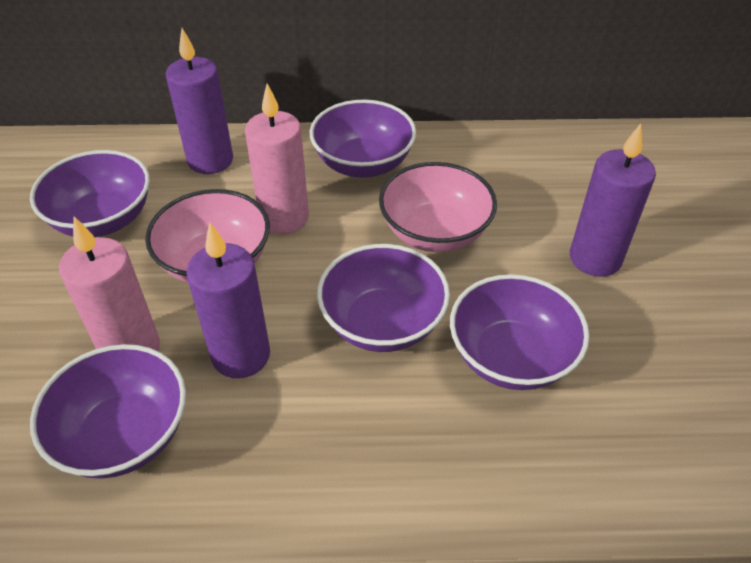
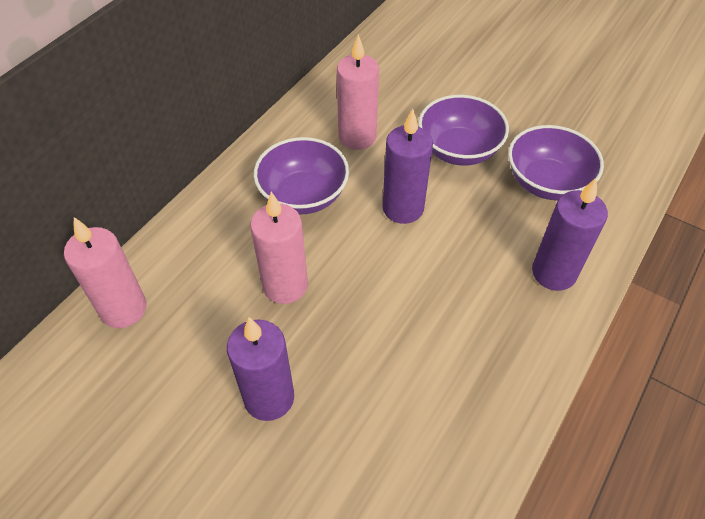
pink bowl: 2 -> 0
pink candle: 2 -> 3
purple bowl: 5 -> 3

